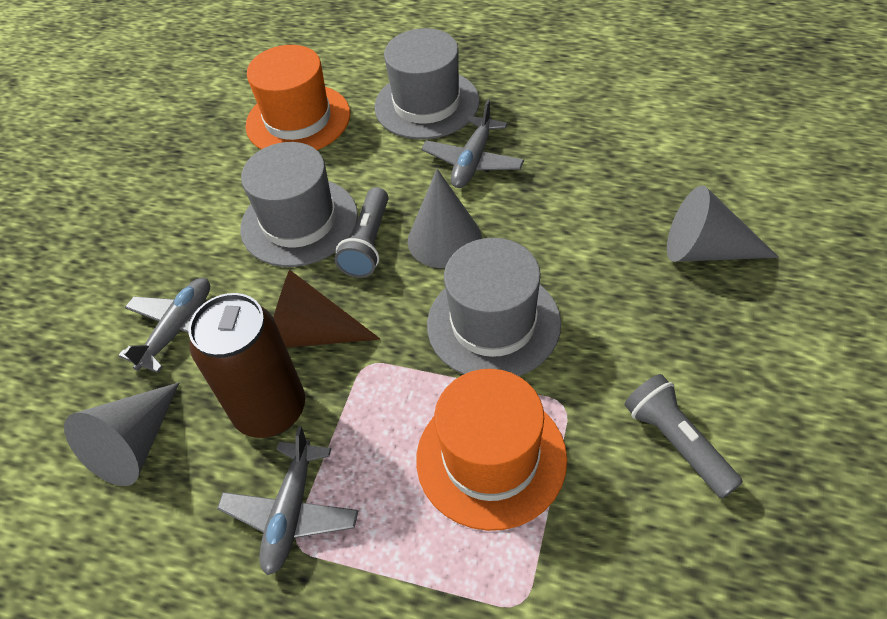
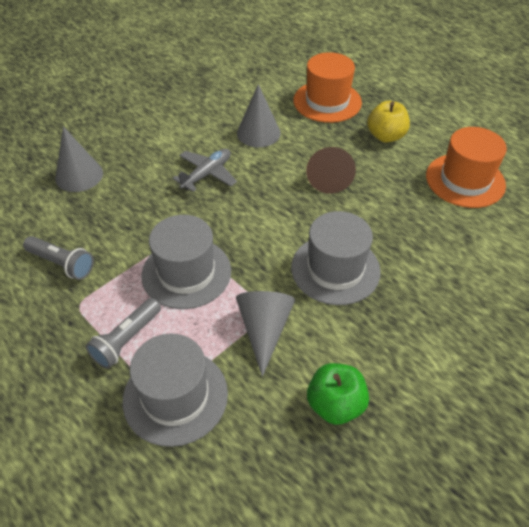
brown can: 1 -> 0
green apple: 0 -> 1
grey plane: 3 -> 1
yellow apple: 0 -> 1

